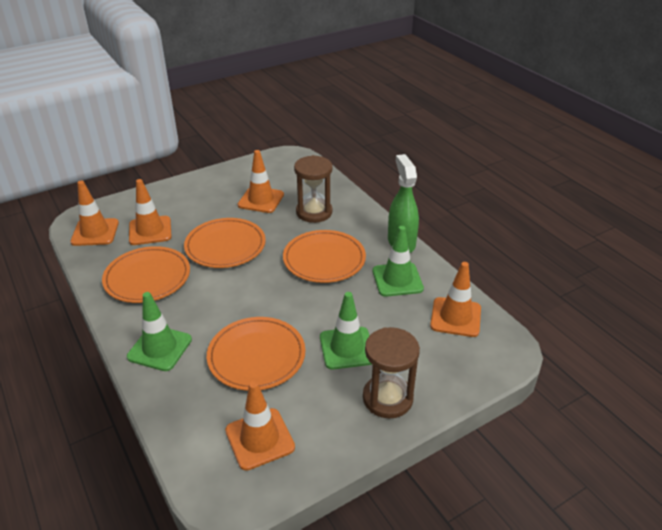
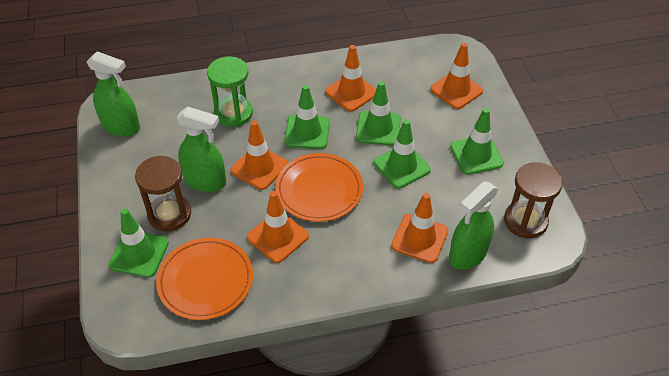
green hourglass: 0 -> 1
green spray bottle: 1 -> 3
green traffic cone: 3 -> 5
orange plate: 4 -> 2

